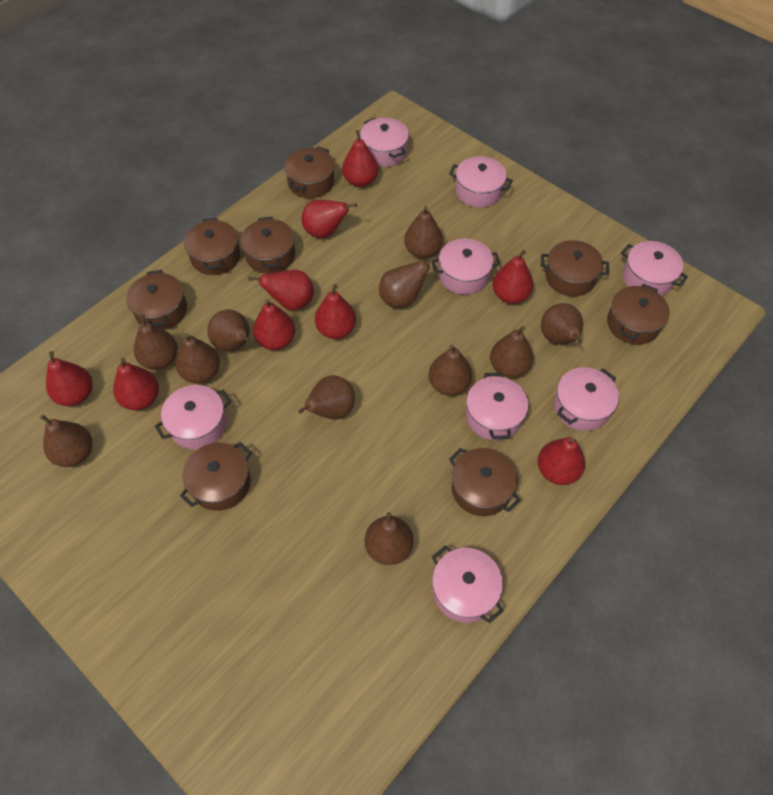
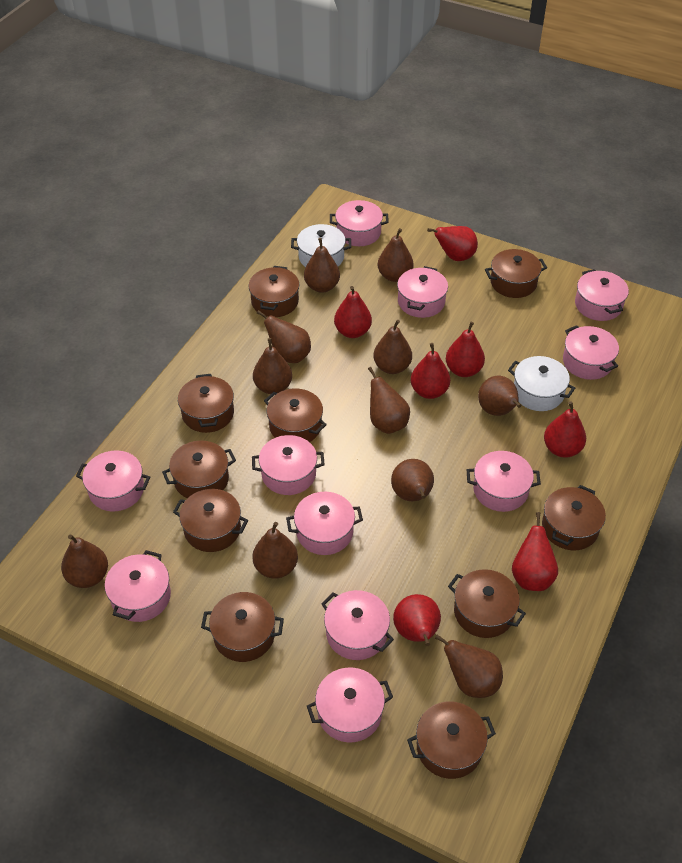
brown pot: 8 -> 10
pink pot: 8 -> 11
red pear: 9 -> 7
white pot: 0 -> 2

